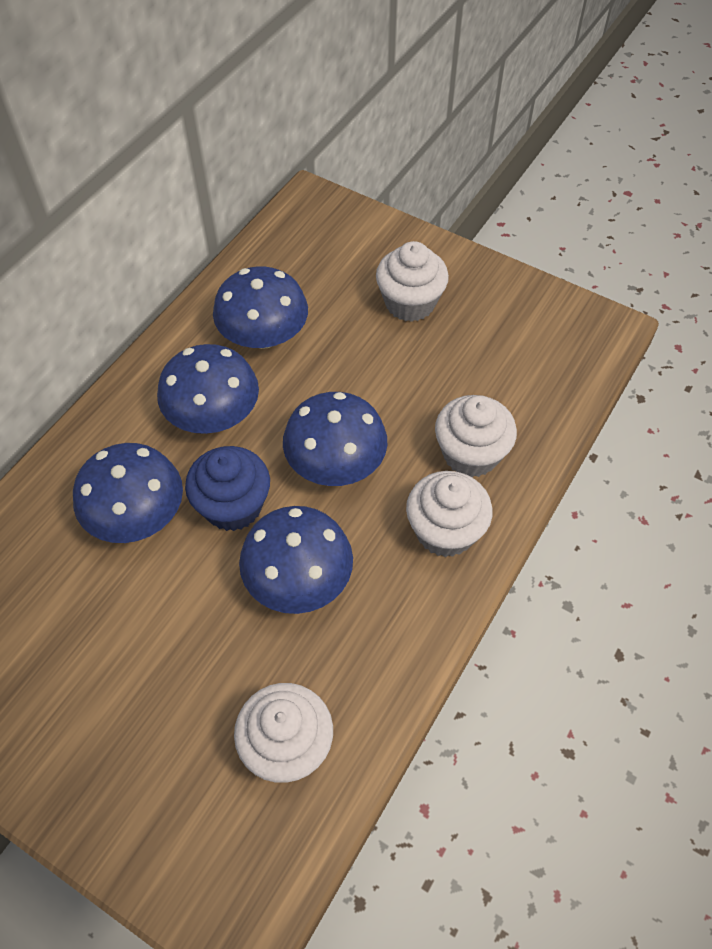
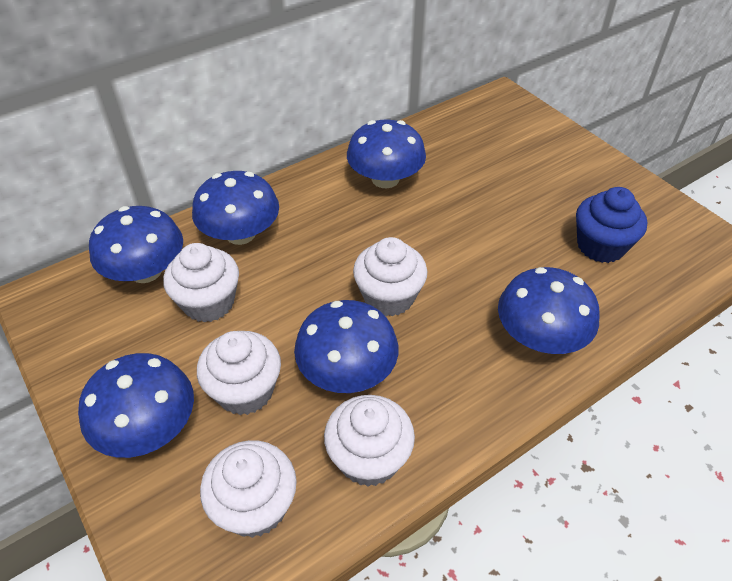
blue mushroom: 5 -> 6
white cupcake: 4 -> 5

